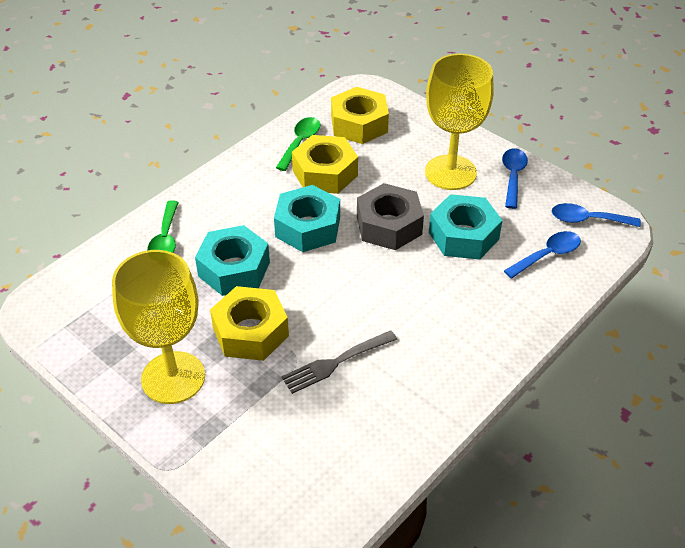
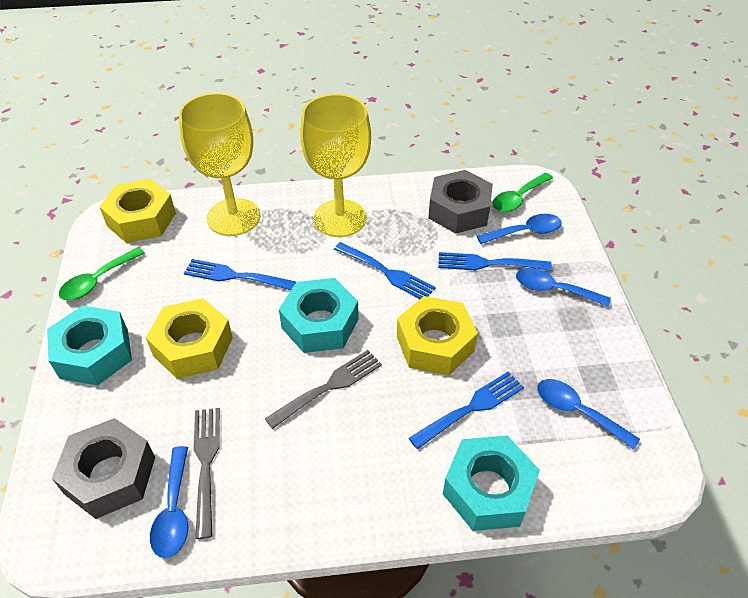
blue fork: 0 -> 4
blue spoon: 3 -> 4
grey fork: 1 -> 2
grey nut: 1 -> 2

